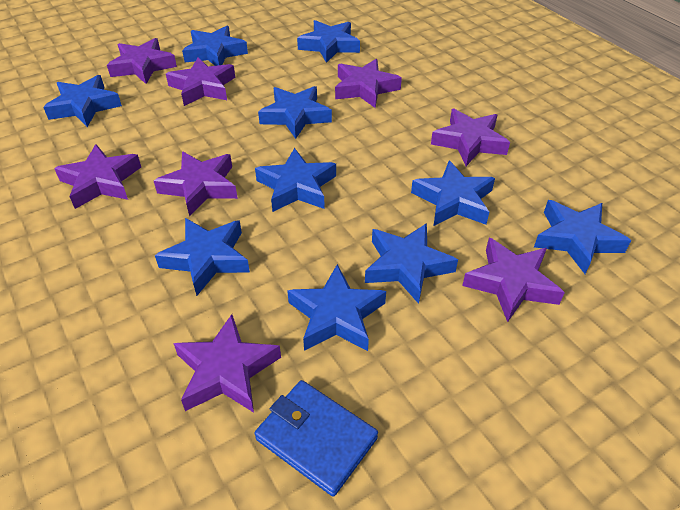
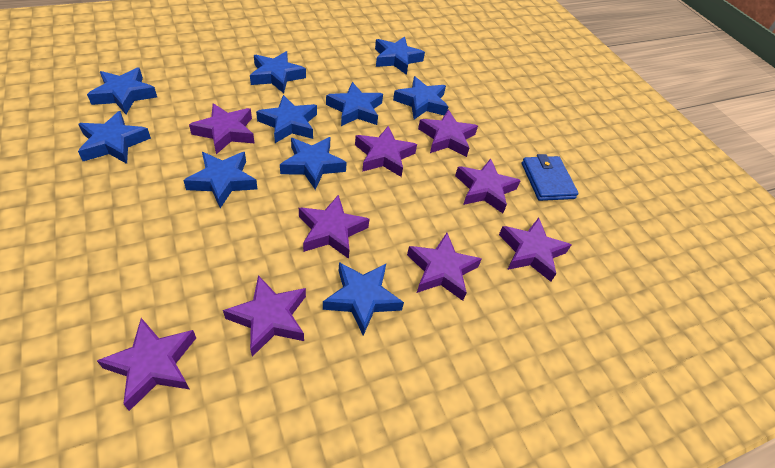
purple star: 8 -> 9

